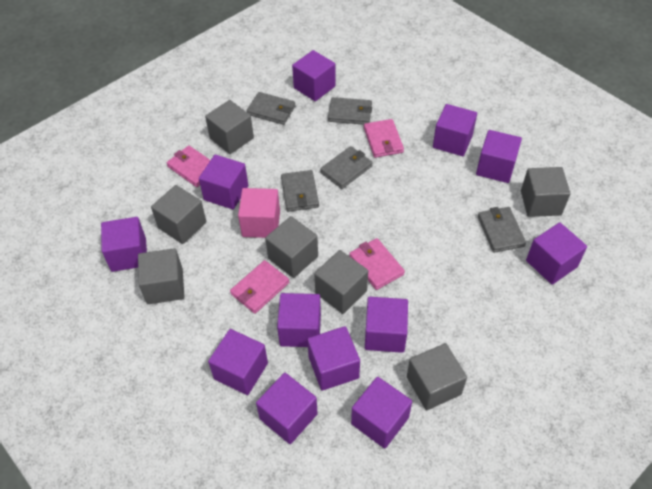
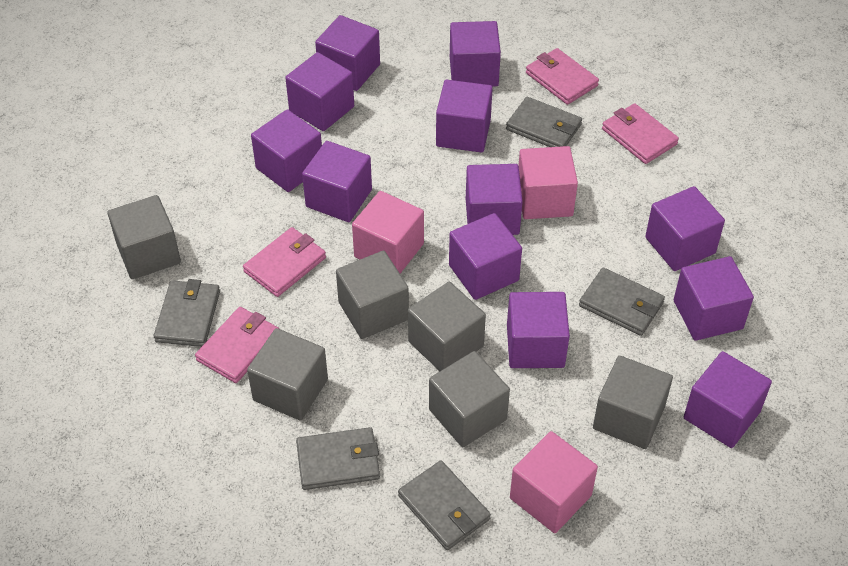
grey cube: 7 -> 6
pink cube: 1 -> 3

